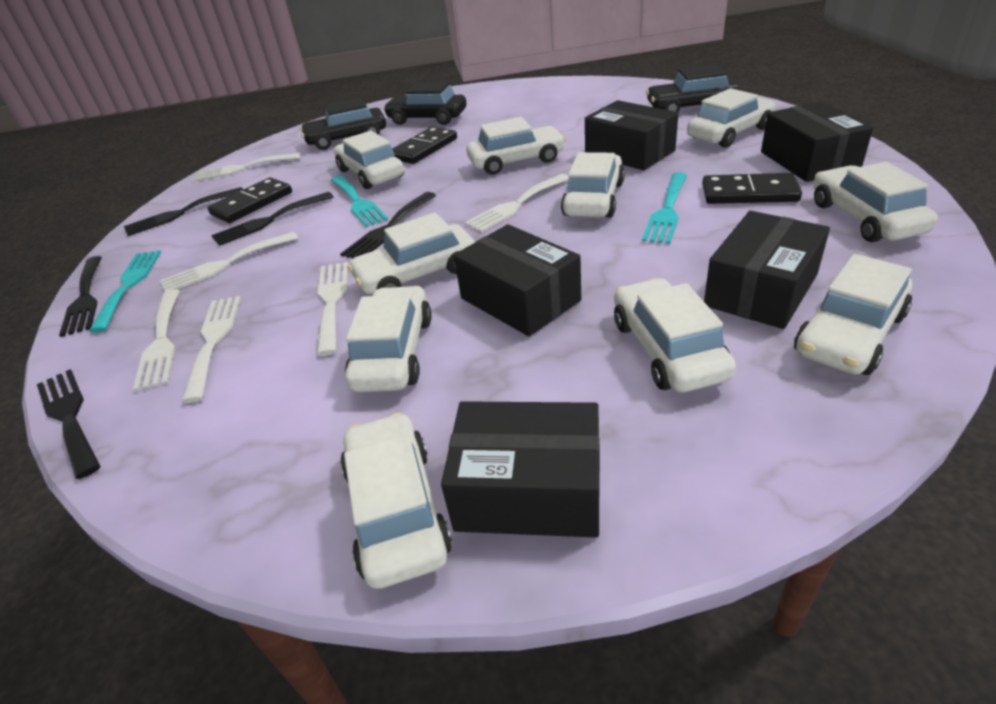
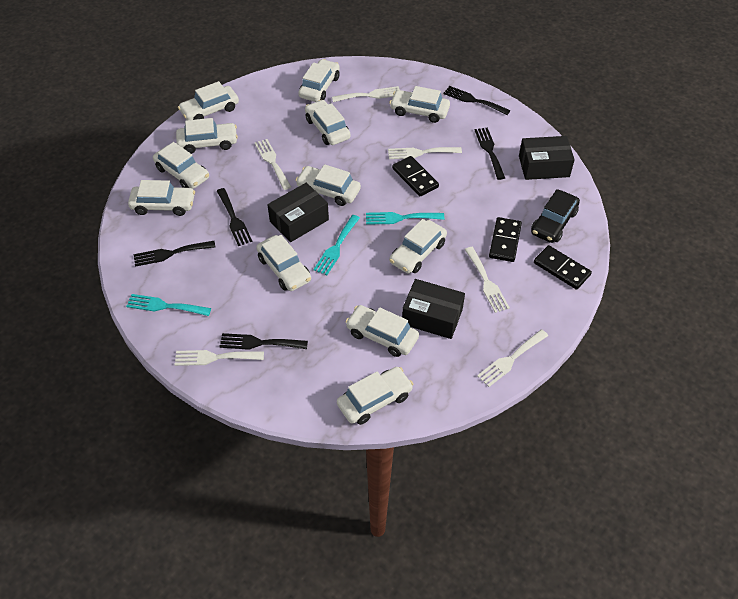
black box: 5 -> 3
black car: 3 -> 1
white car: 10 -> 12

